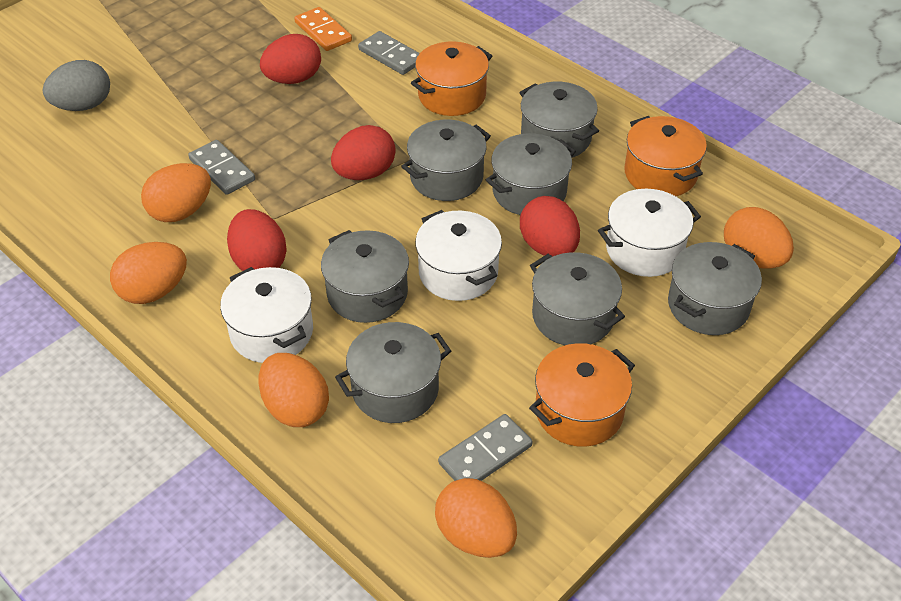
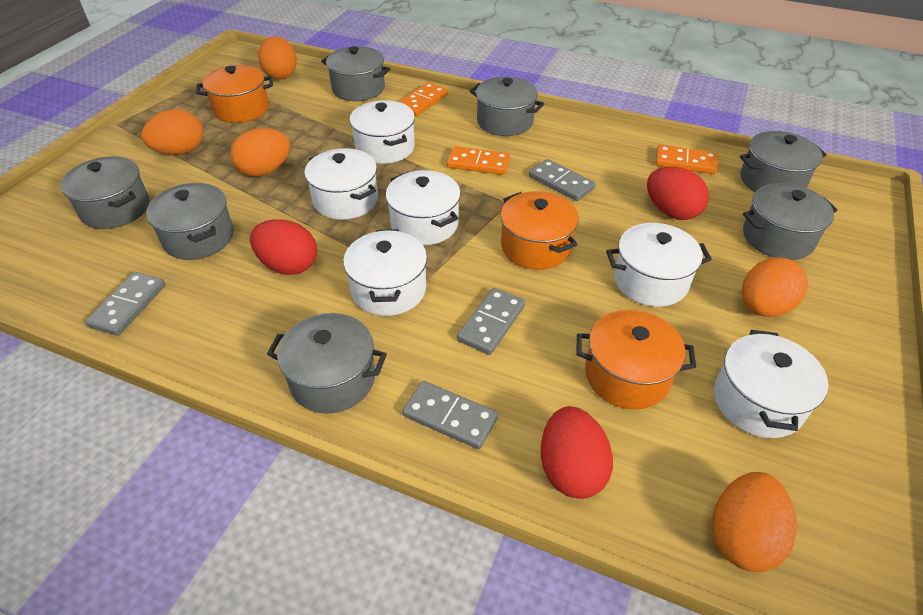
grey domino: 3 -> 4
grey egg: 1 -> 0
orange domino: 1 -> 3
red egg: 4 -> 3
white pot: 3 -> 6

